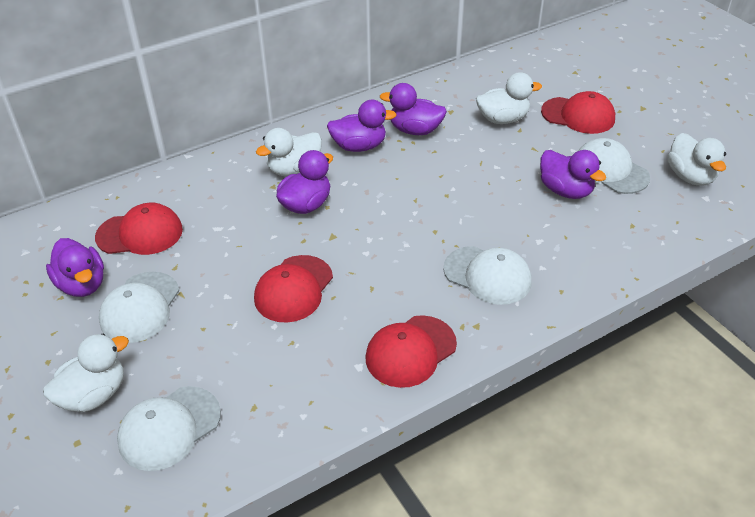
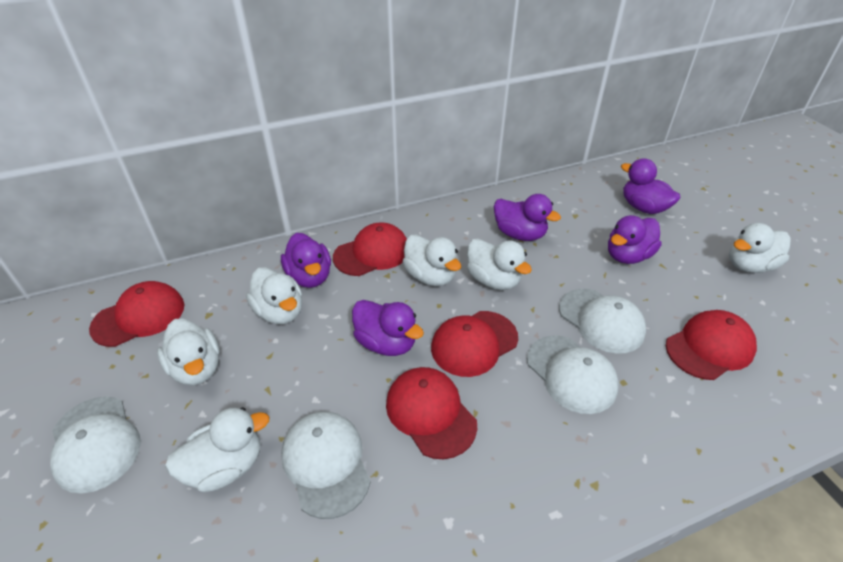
red cap: 4 -> 5
white duck: 4 -> 6

